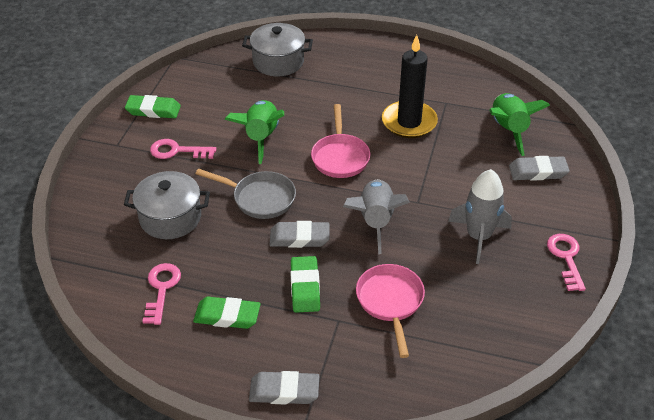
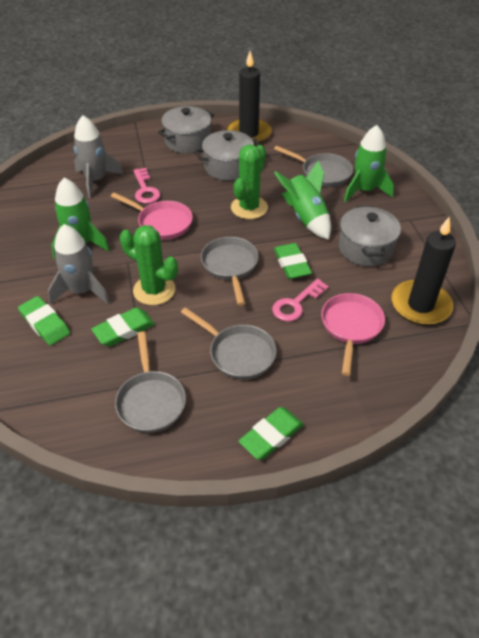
black candle: 1 -> 2
green cactus: 0 -> 2
green eraser: 3 -> 4
green rocket: 2 -> 3
grey eraser: 3 -> 0
grey pan: 1 -> 4
grey pot: 2 -> 3
pink key: 3 -> 2

